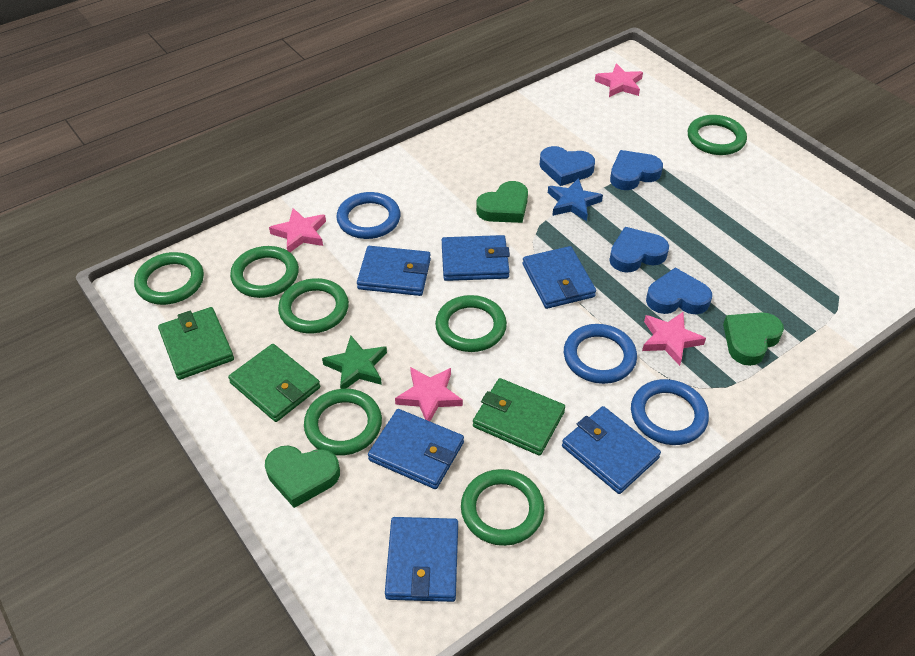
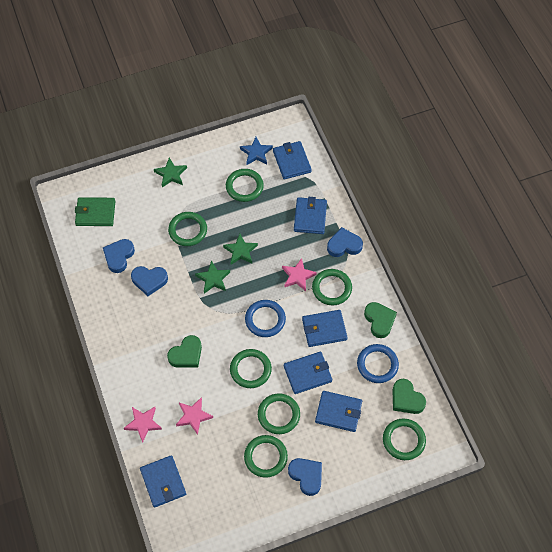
blue ring: 3 -> 2
green star: 1 -> 3
green wallet: 3 -> 1
pink star: 4 -> 3

